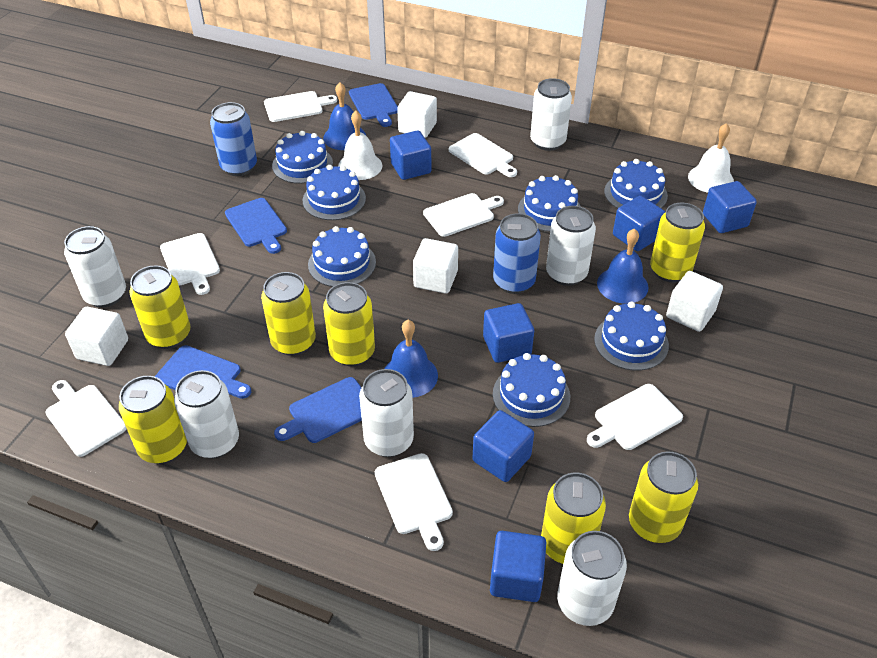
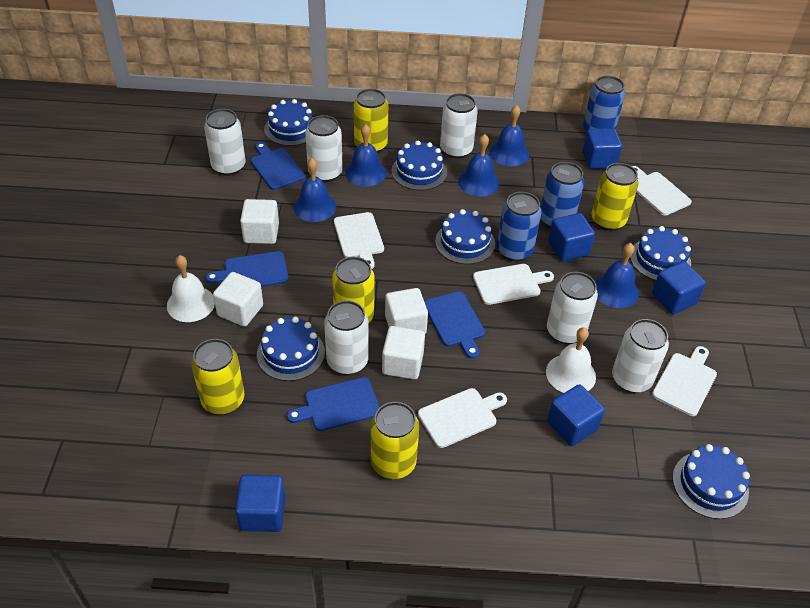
blue bell: 3 -> 5
blue cake: 7 -> 6
blue can: 2 -> 3
blue cube: 6 -> 5
white cutting board: 7 -> 5
yellow can: 7 -> 5

